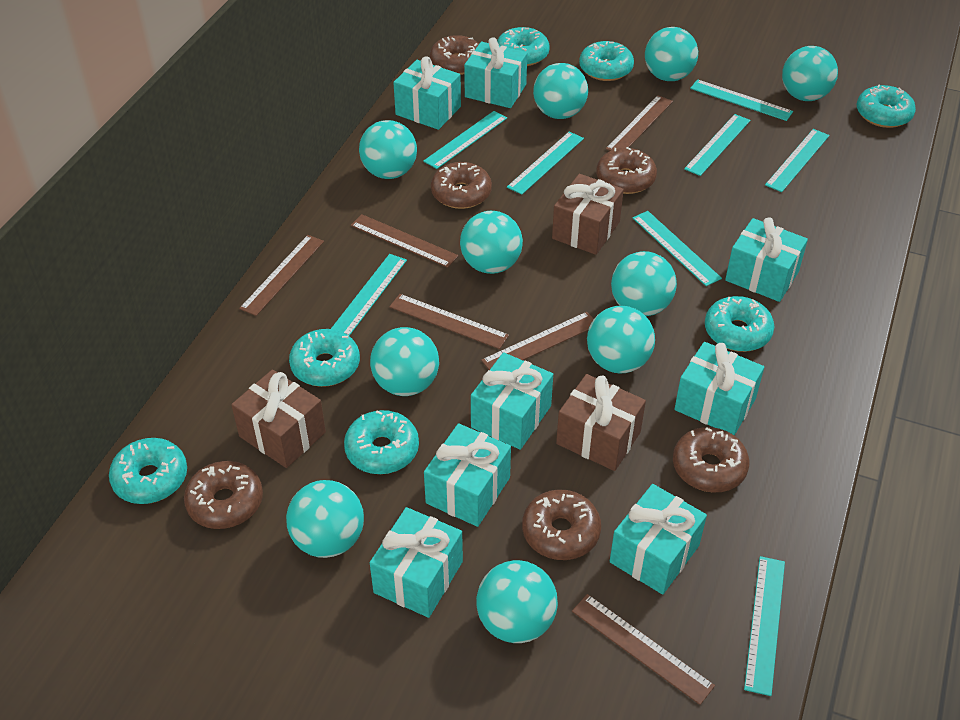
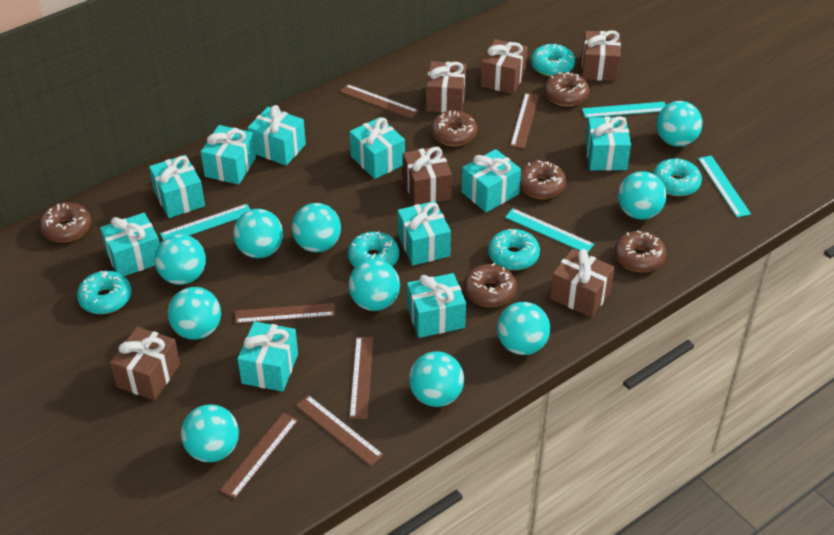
brown gift: 3 -> 6
turquoise donut: 7 -> 5
turquoise gift: 8 -> 10
turquoise ruler: 8 -> 4

